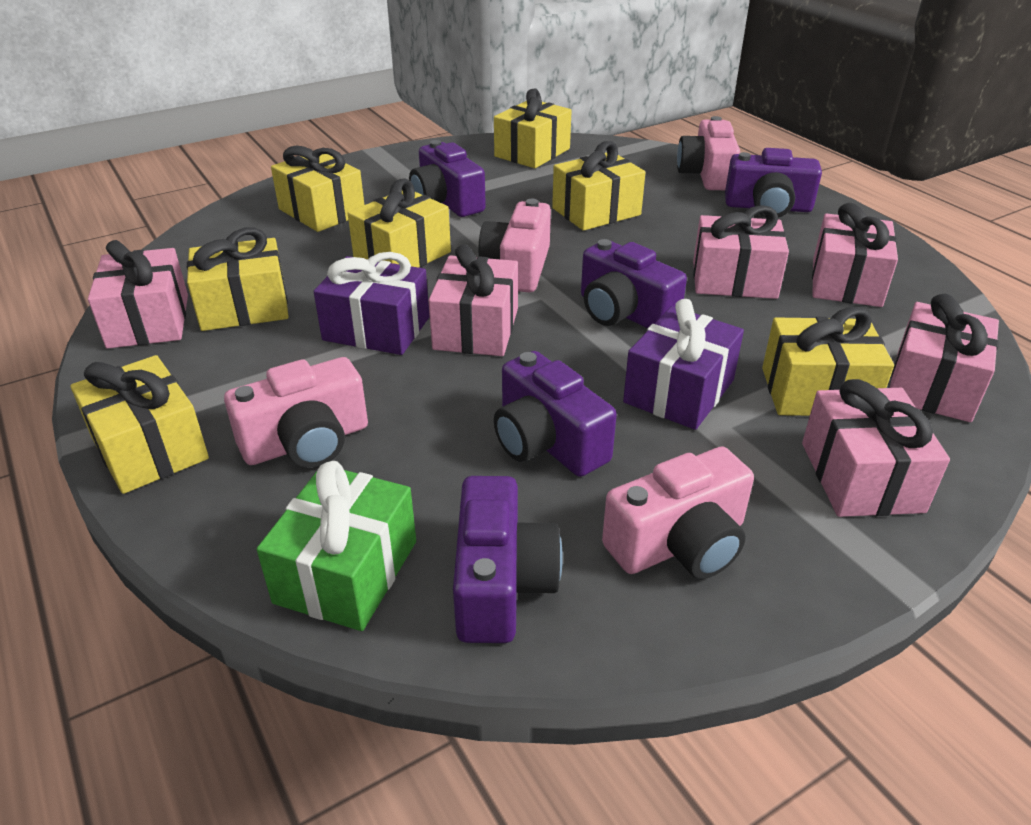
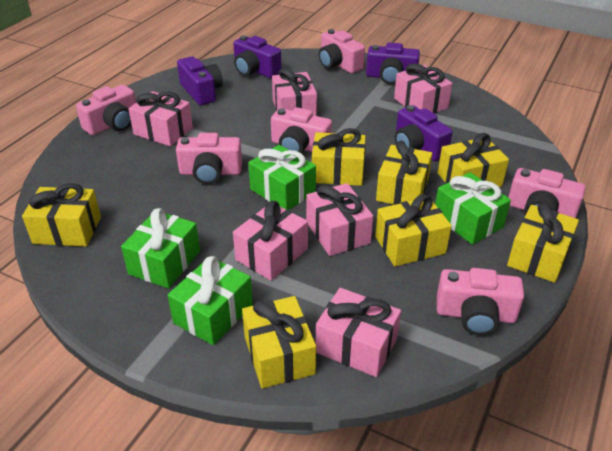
green gift: 1 -> 4
pink camera: 4 -> 6
purple camera: 5 -> 4
purple gift: 2 -> 0

